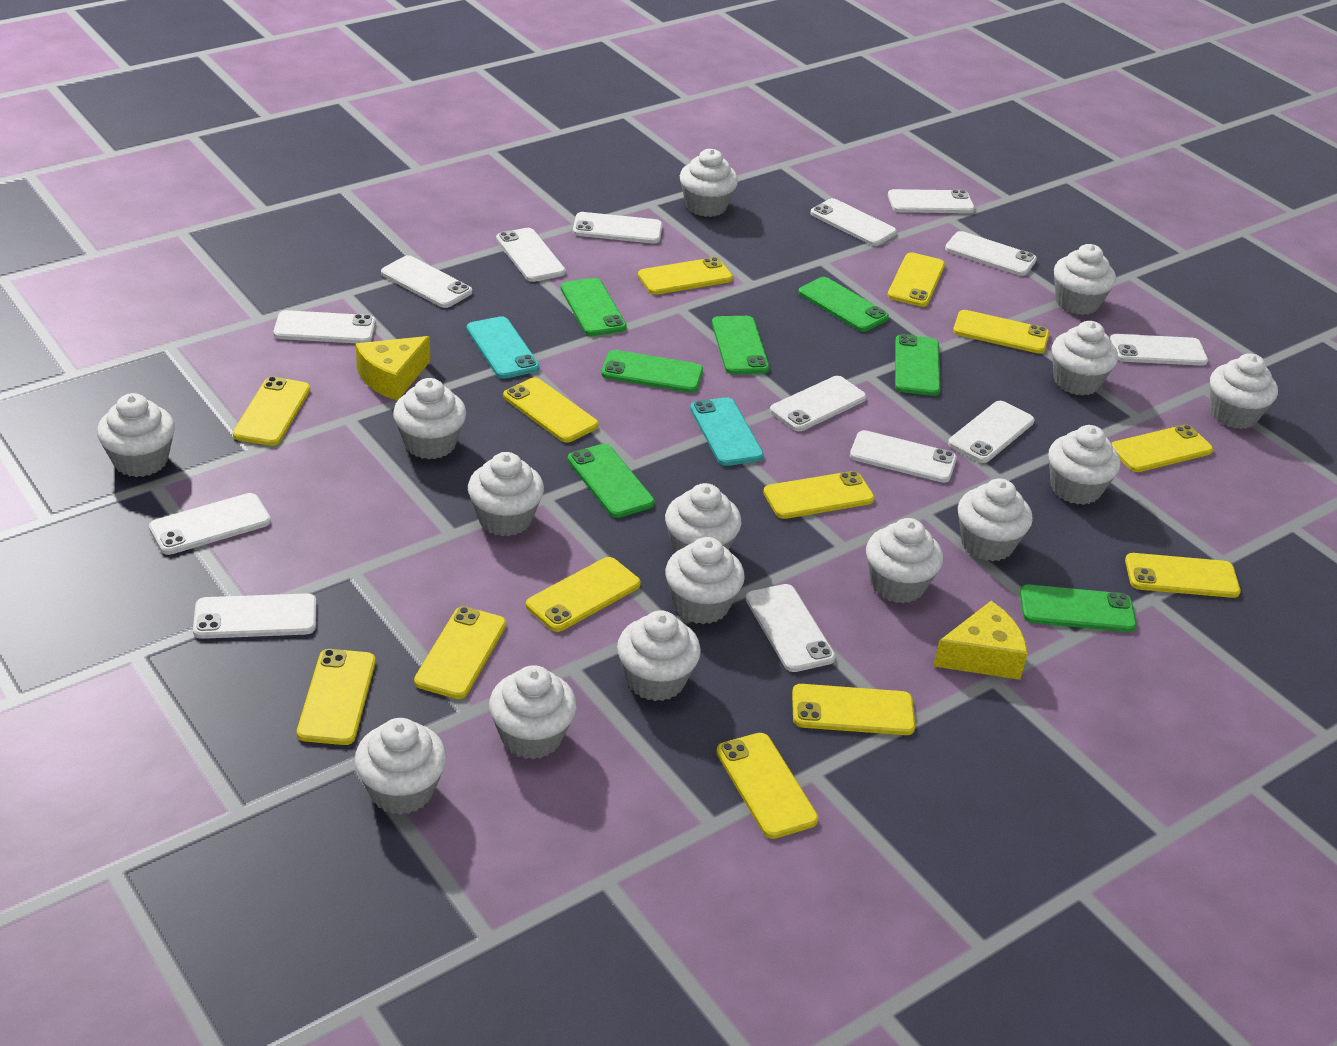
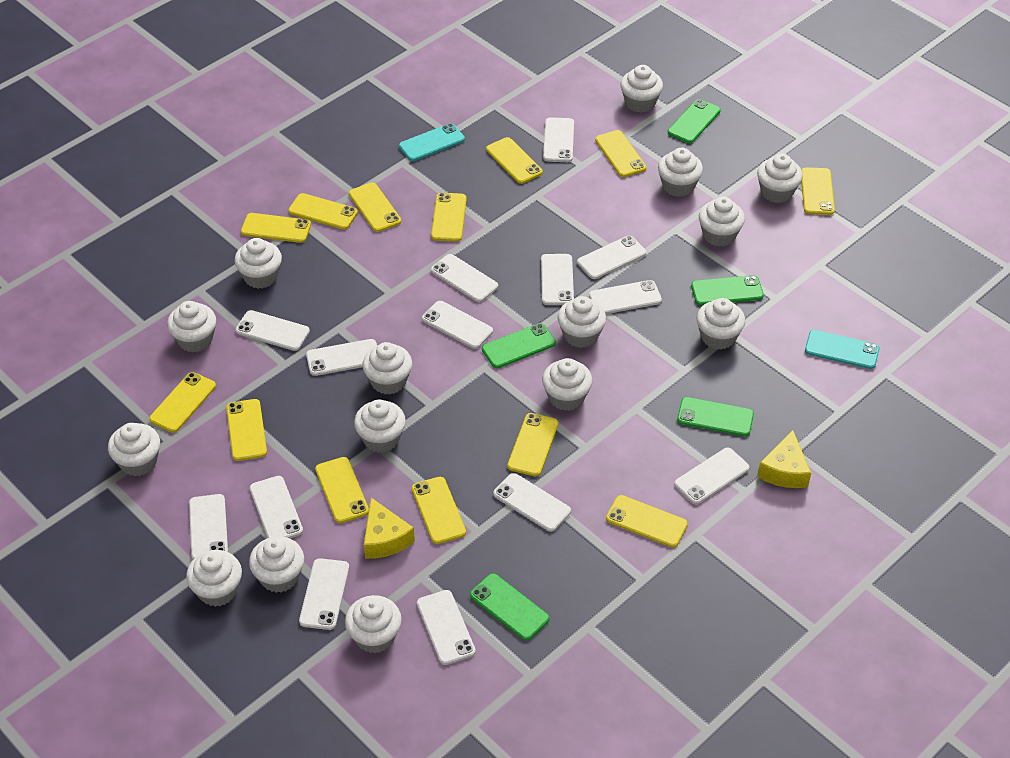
green phone: 7 -> 5

